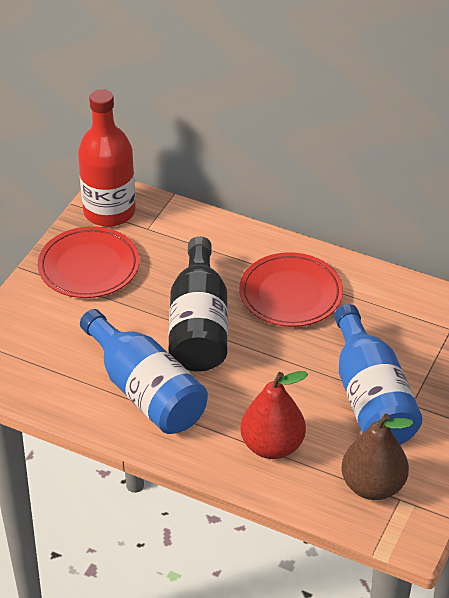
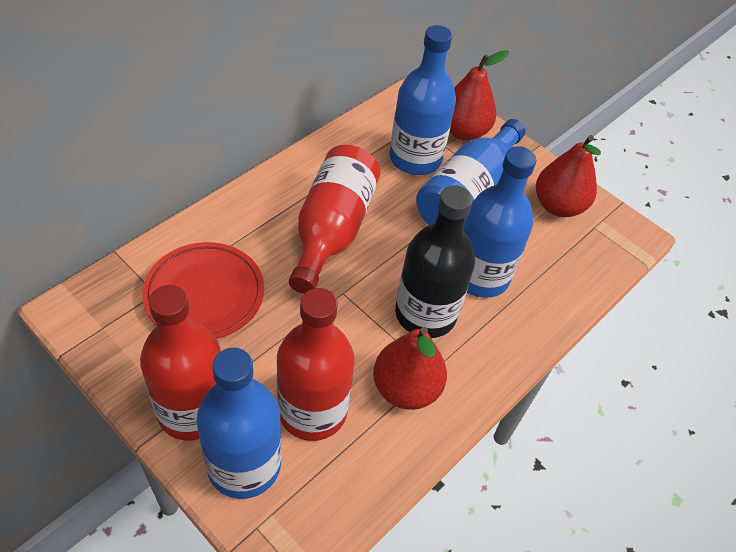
blue bottle: 2 -> 4
brown pear: 1 -> 0
red bottle: 1 -> 3
red pear: 1 -> 3
red plate: 2 -> 1

